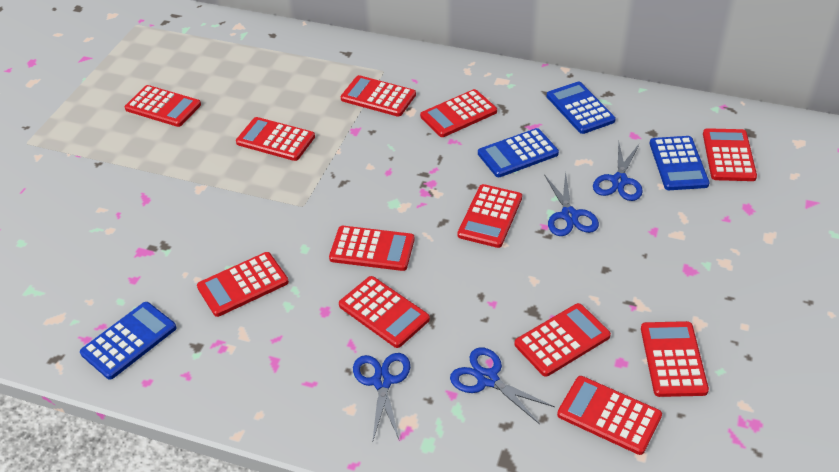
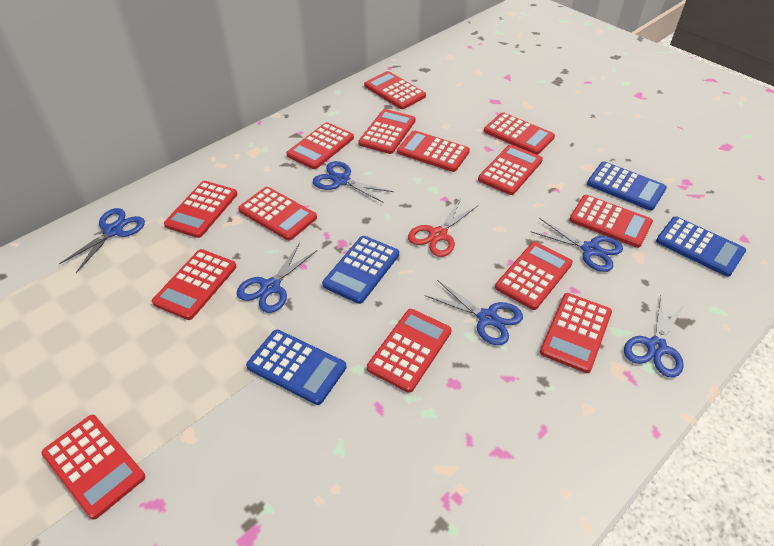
blue scissors: 4 -> 6
red calculator: 12 -> 14
red scissors: 0 -> 1

